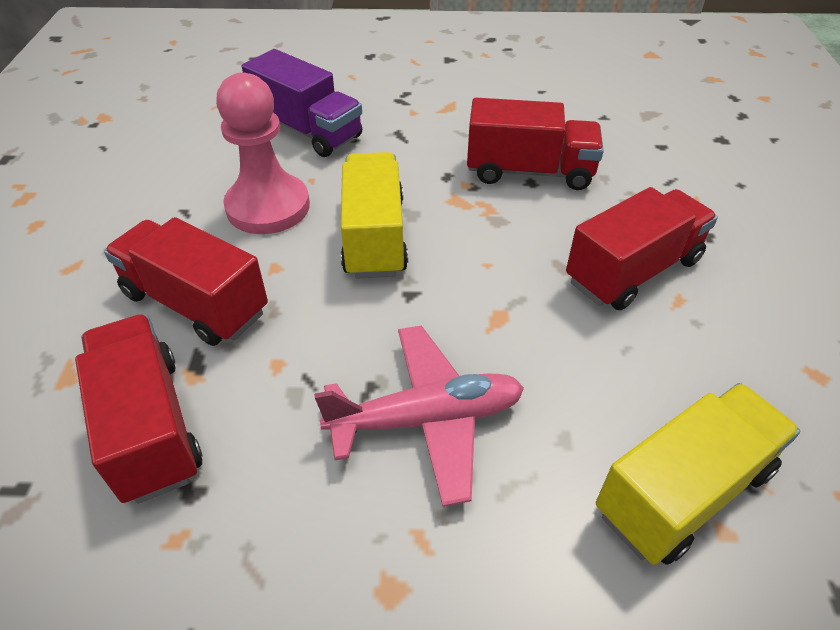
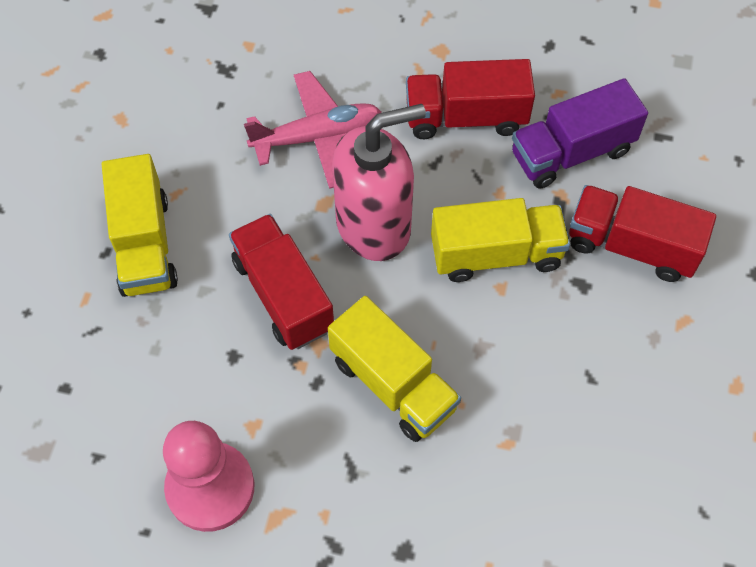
pink soap dispenser: 0 -> 1
red truck: 4 -> 3
yellow truck: 2 -> 3

